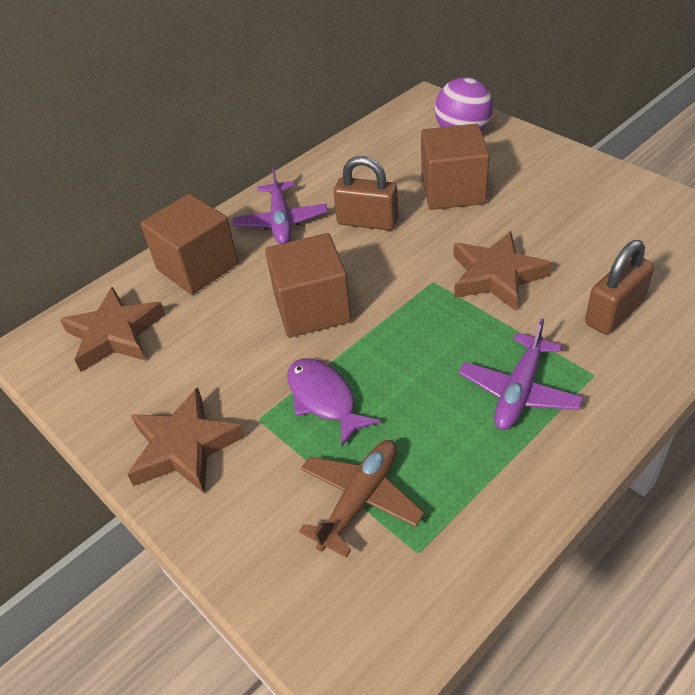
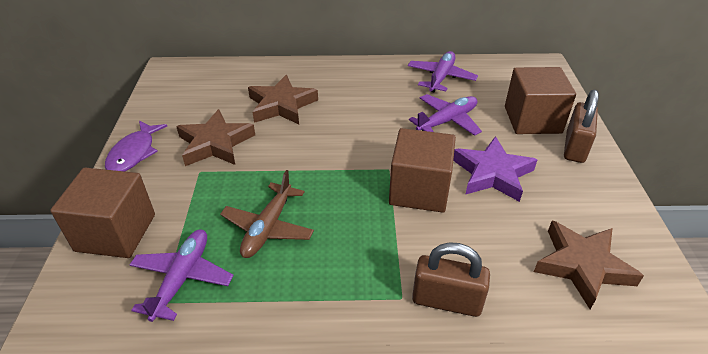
purple ball: 1 -> 0
purple plane: 2 -> 3
purple star: 0 -> 1

